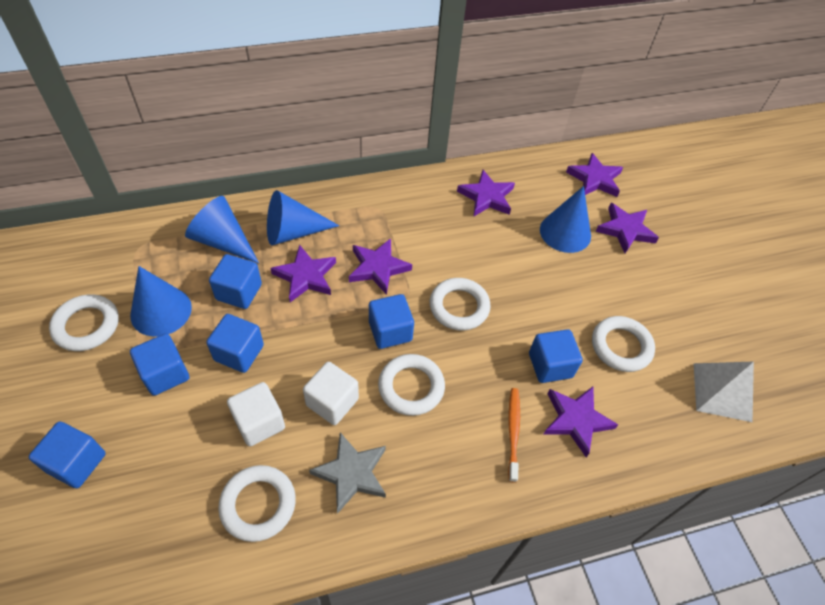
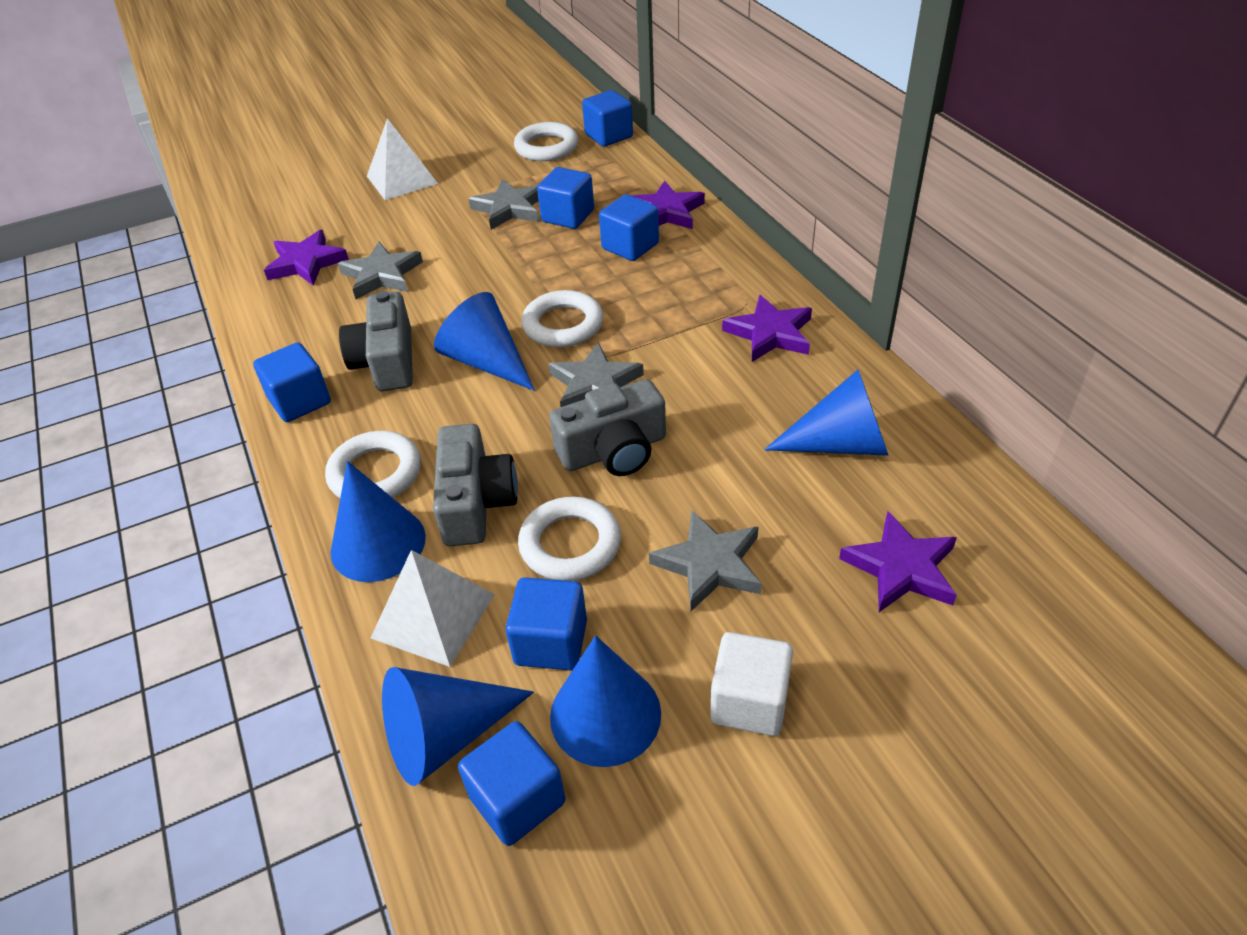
blue cone: 4 -> 5
grey camera: 0 -> 3
grey star: 1 -> 4
orange toothbrush: 1 -> 0
purple star: 6 -> 4
white cube: 2 -> 1
white pyramid: 1 -> 2
white ring: 5 -> 4

